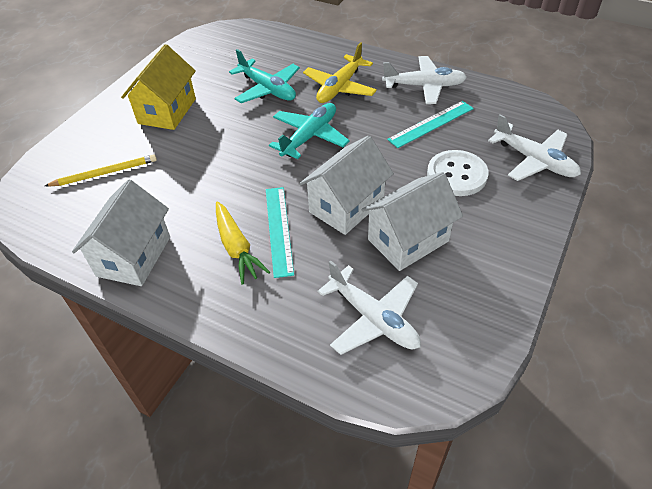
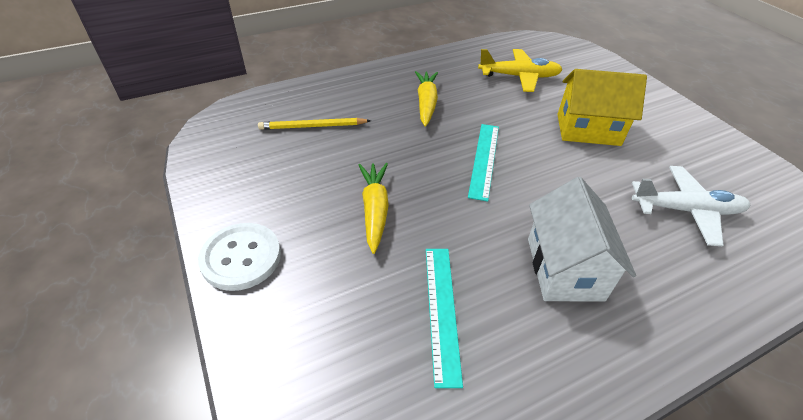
turquoise plane: 2 -> 0
white house: 3 -> 1
white plane: 3 -> 1
yellow carrot: 1 -> 2

